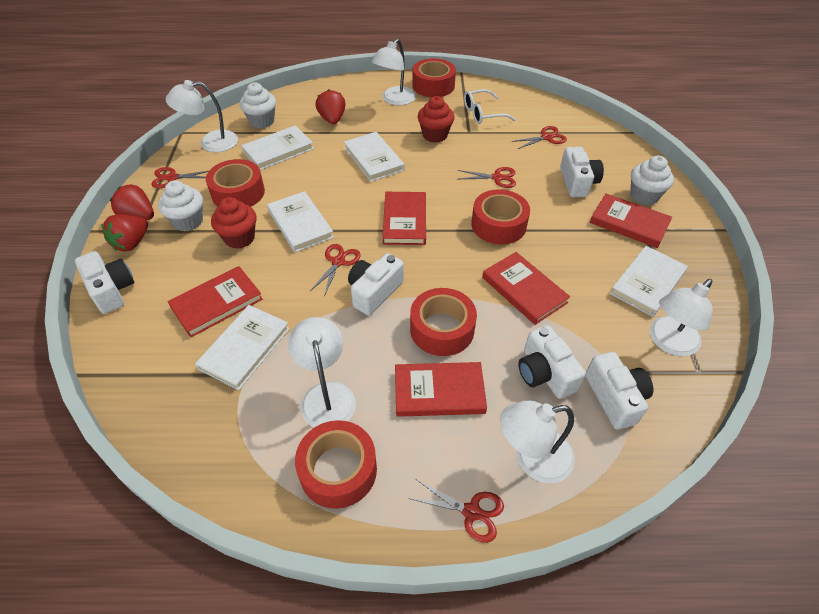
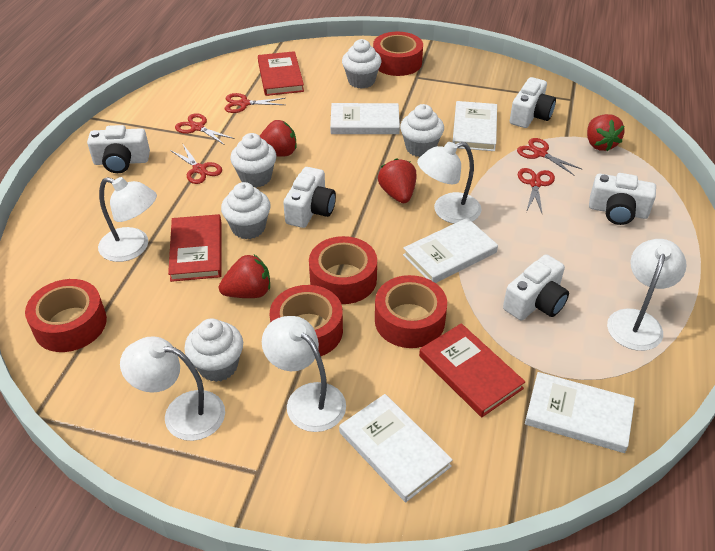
red book: 5 -> 3
red cupcake: 2 -> 0
red strawberry: 3 -> 4
white cupcake: 3 -> 5
white glasses: 1 -> 0

